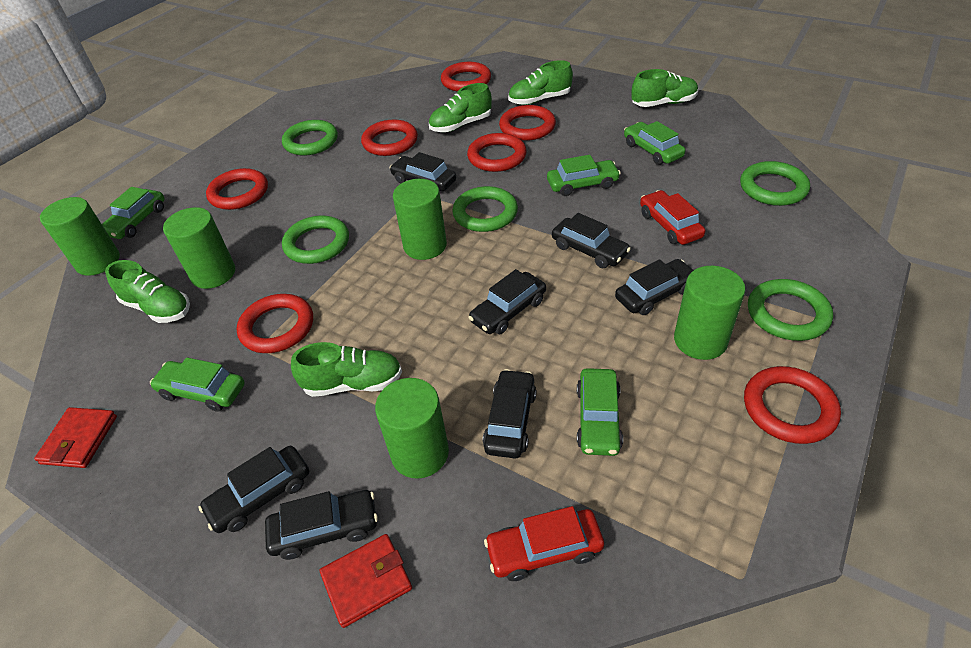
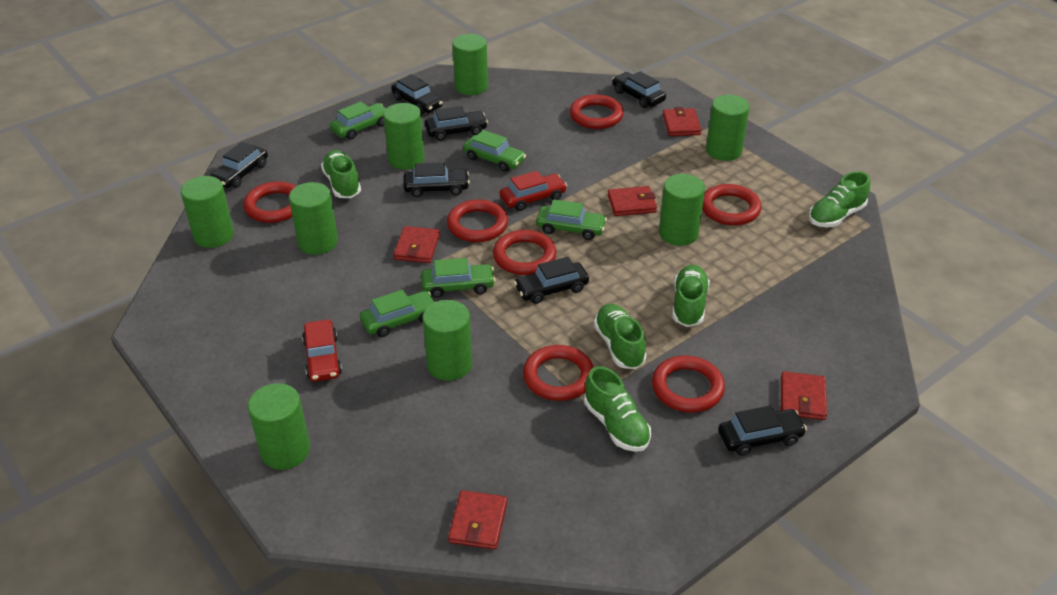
green cylinder: 5 -> 8
green ring: 5 -> 0
red wallet: 2 -> 5

